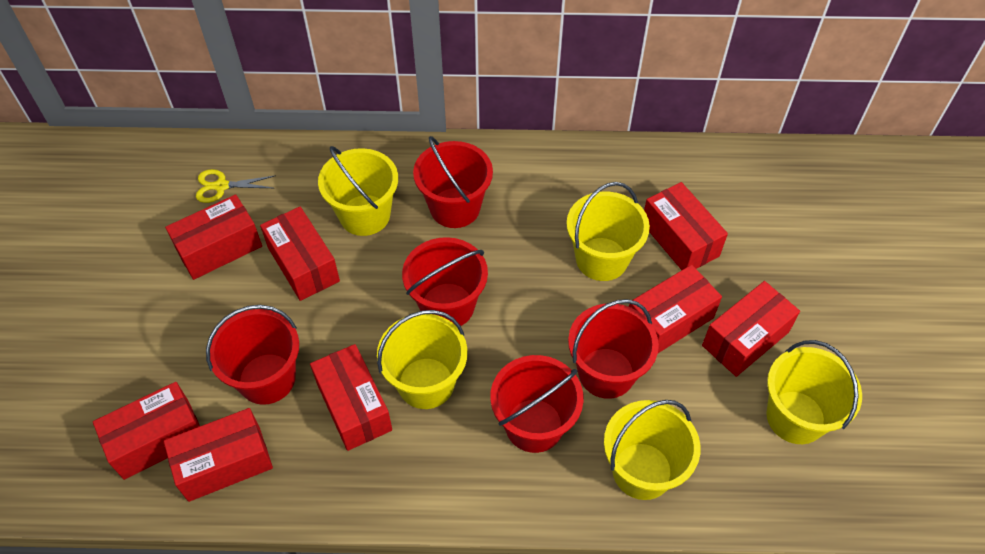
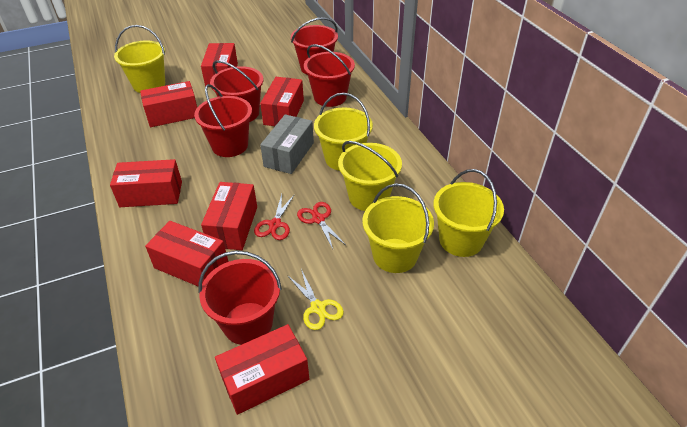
grey box: 0 -> 1
red box: 8 -> 7
red scissors: 0 -> 2

